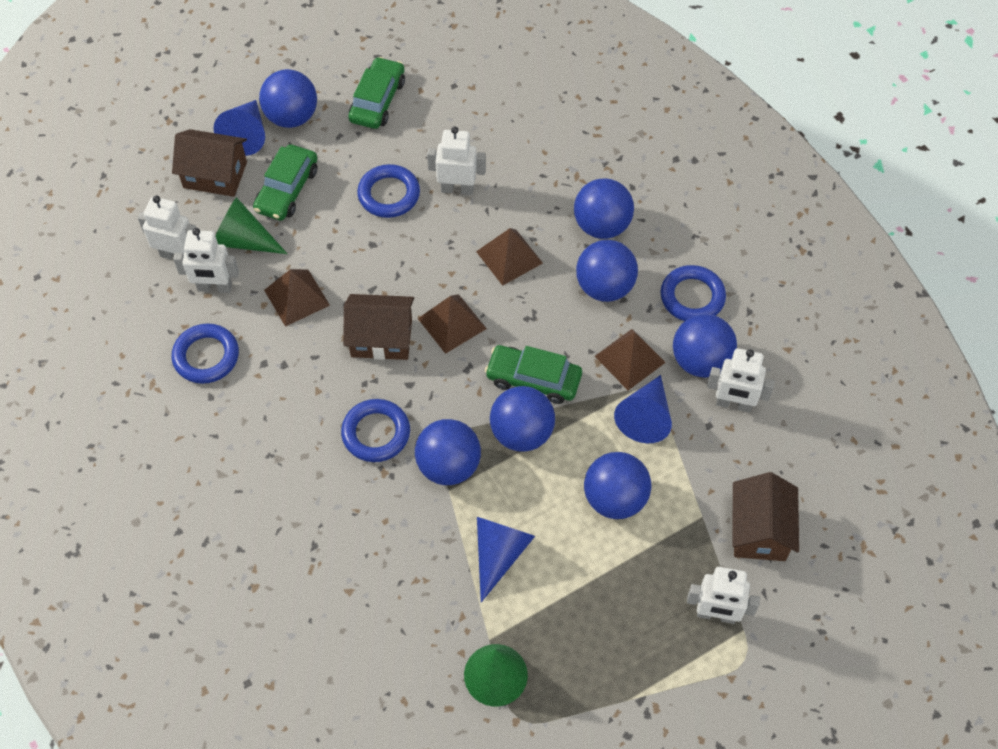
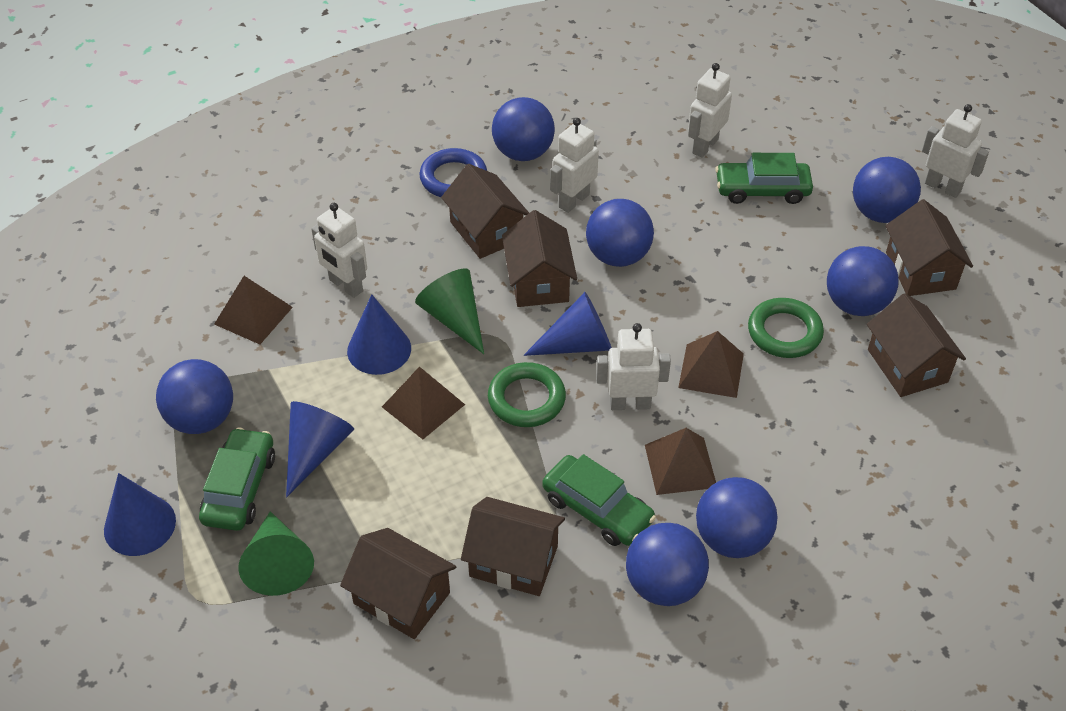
blue cone: 3 -> 4
blue ring: 4 -> 1
brown house: 3 -> 6
green ring: 0 -> 2

